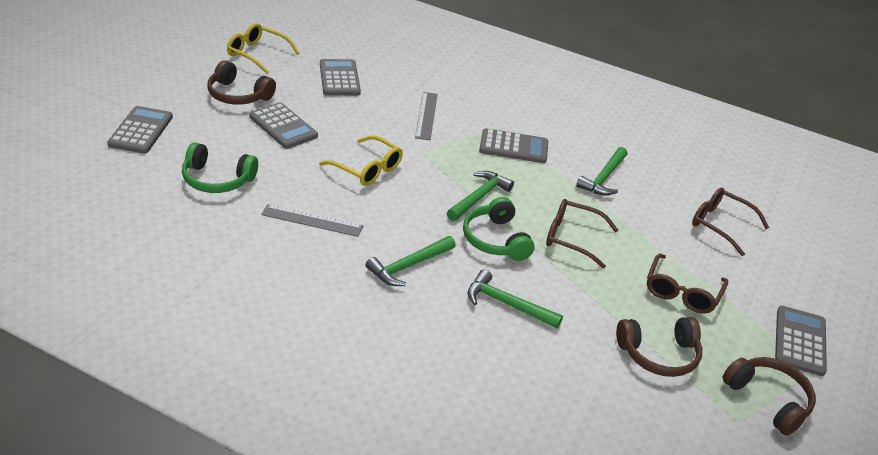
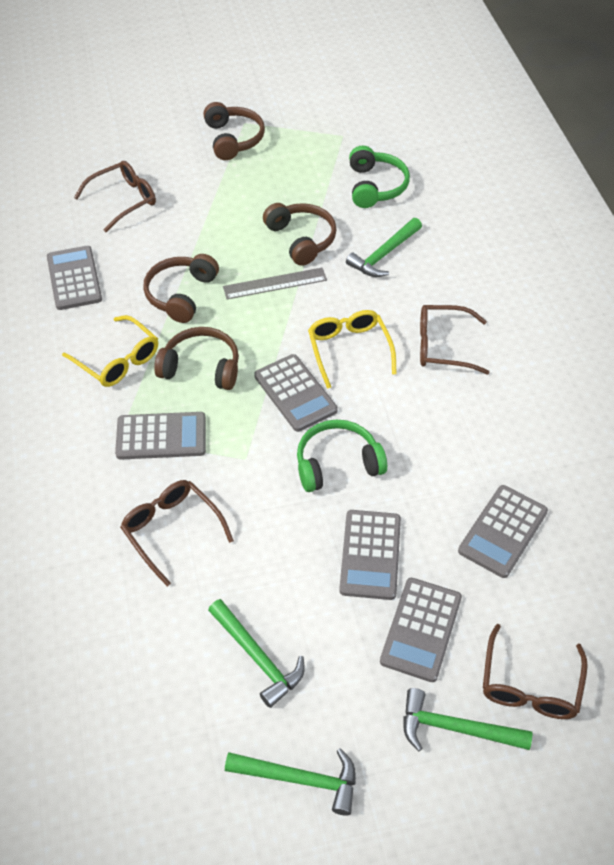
brown glasses: 3 -> 4
brown headphones: 3 -> 4
grey calculator: 5 -> 6
grey ruler: 2 -> 1

